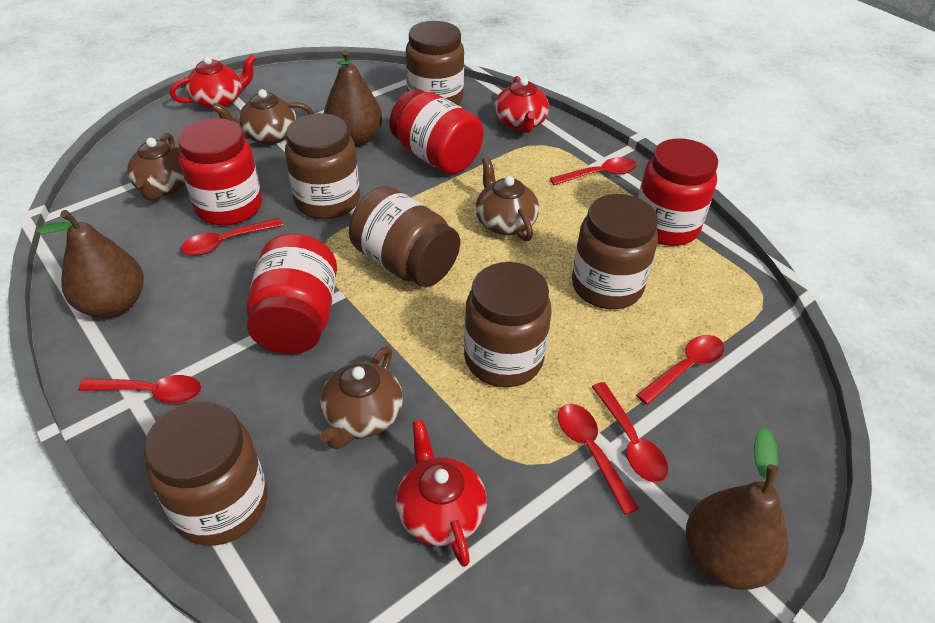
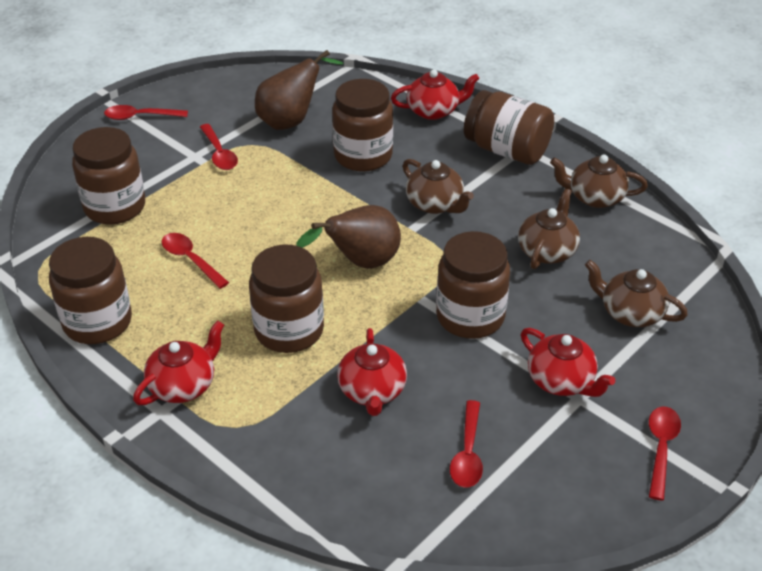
brown pear: 3 -> 2
red jar: 4 -> 0
red spoon: 6 -> 5
red teapot: 3 -> 4

